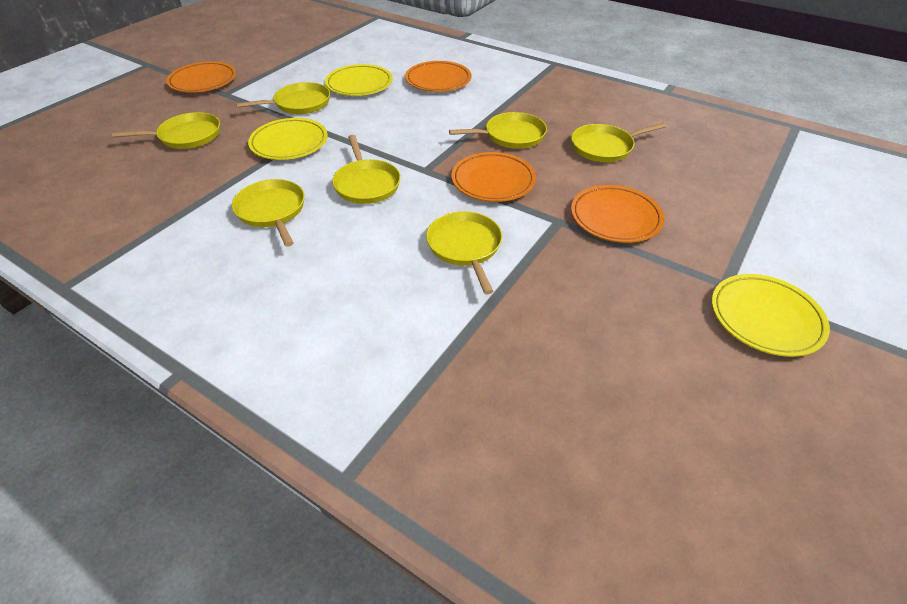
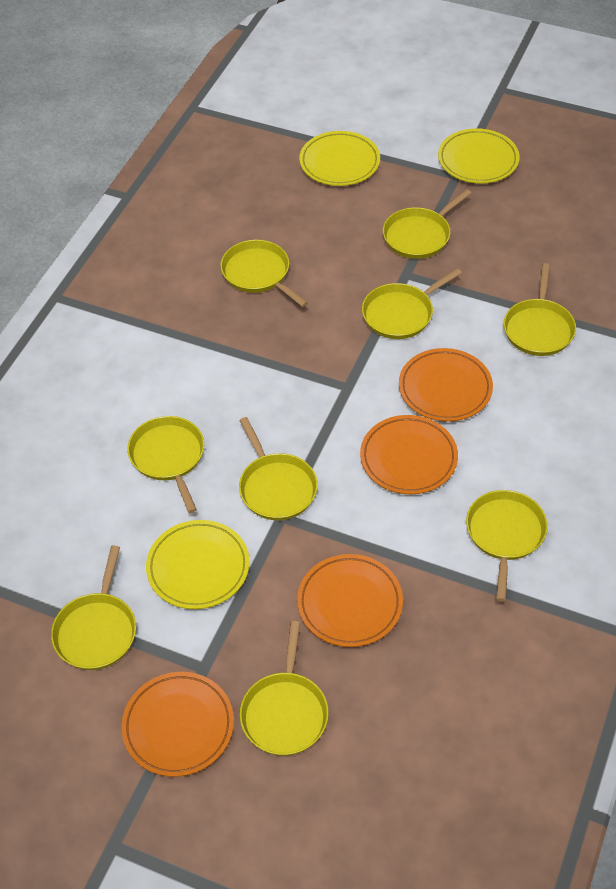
yellow pan: 7 -> 9

